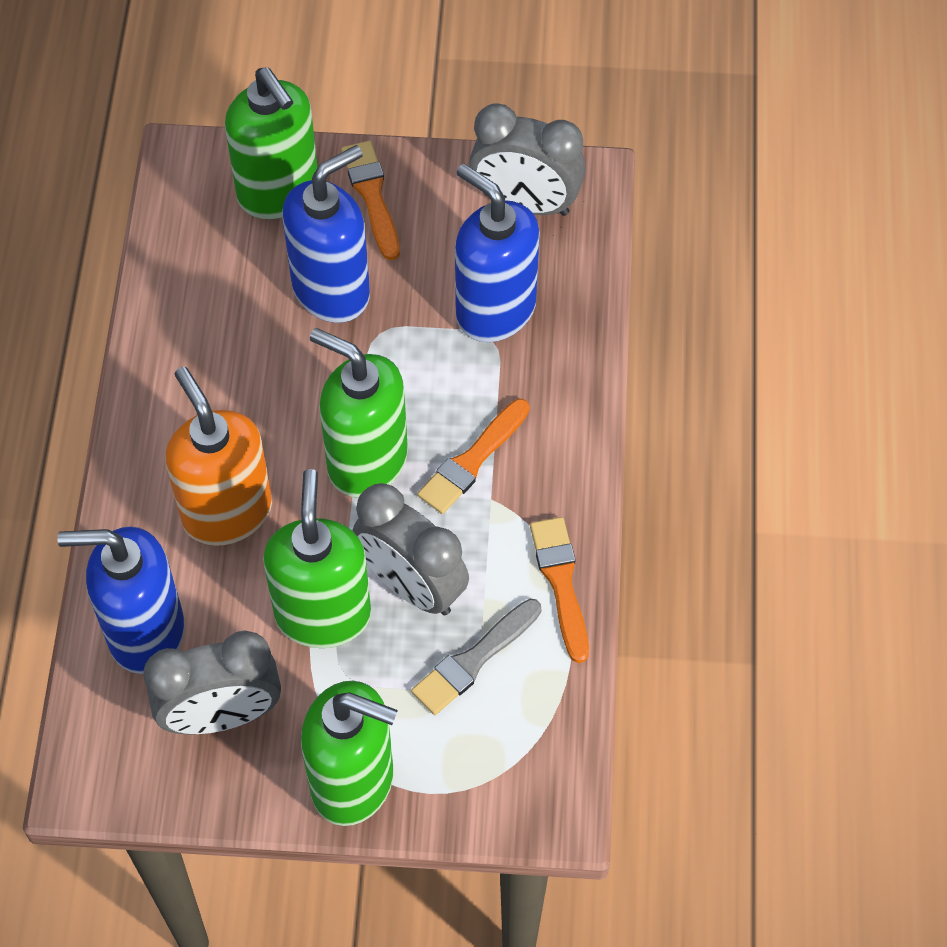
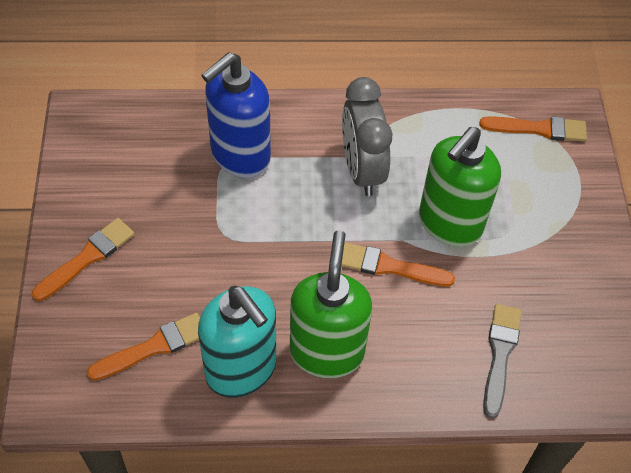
blue soap dispenser: 3 -> 1
green soap dispenser: 4 -> 2
grey clock: 3 -> 1
orange brush: 3 -> 4
orange soap dispenser: 1 -> 0
turquoise soap dispenser: 0 -> 1

